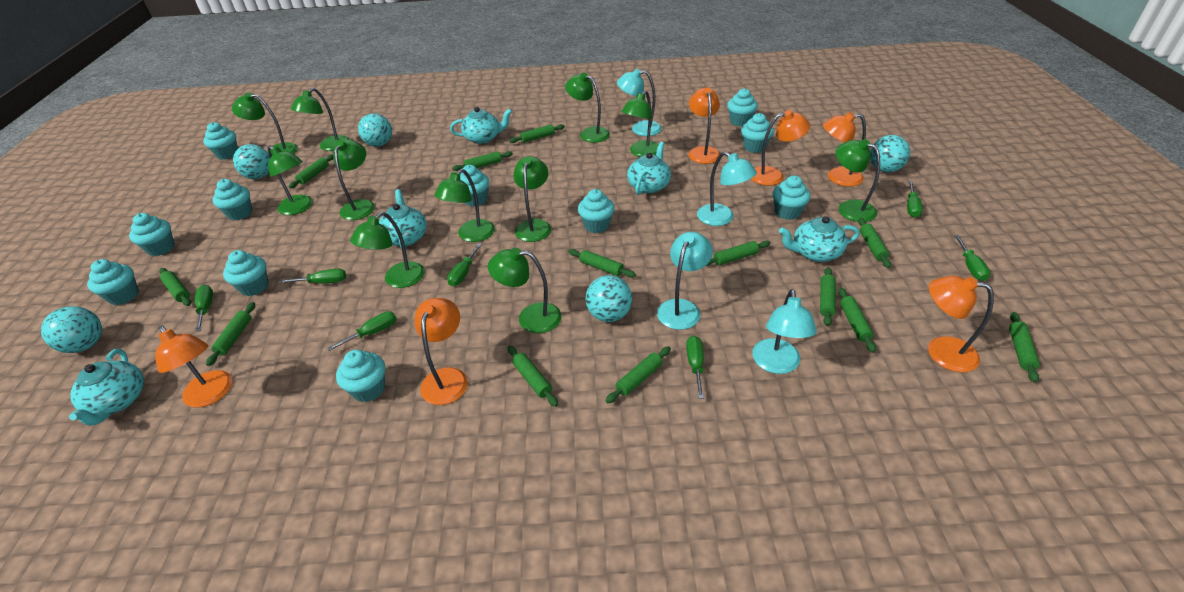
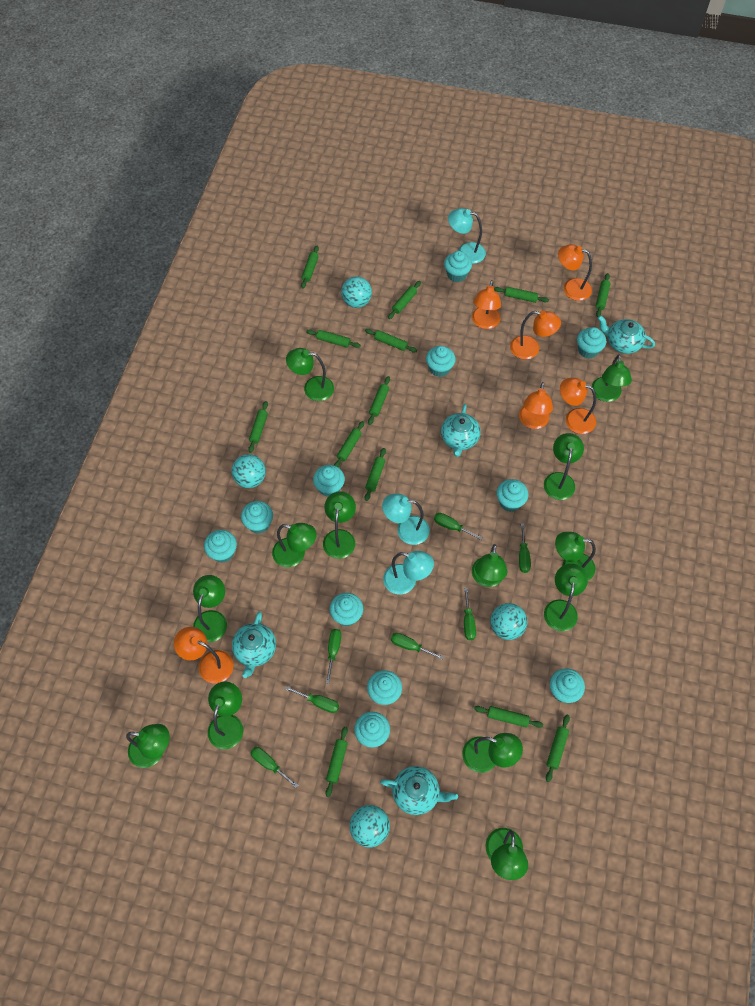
green lamp: 11 -> 13
turquoise ball: 5 -> 4
turquoise lamp: 4 -> 3
turquoise teapot: 5 -> 4

